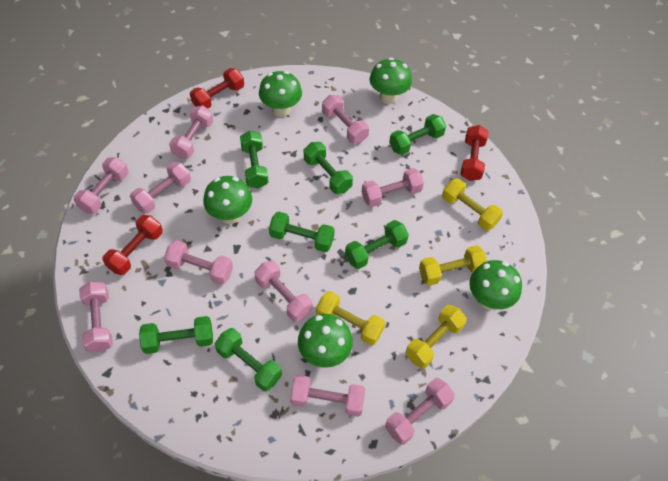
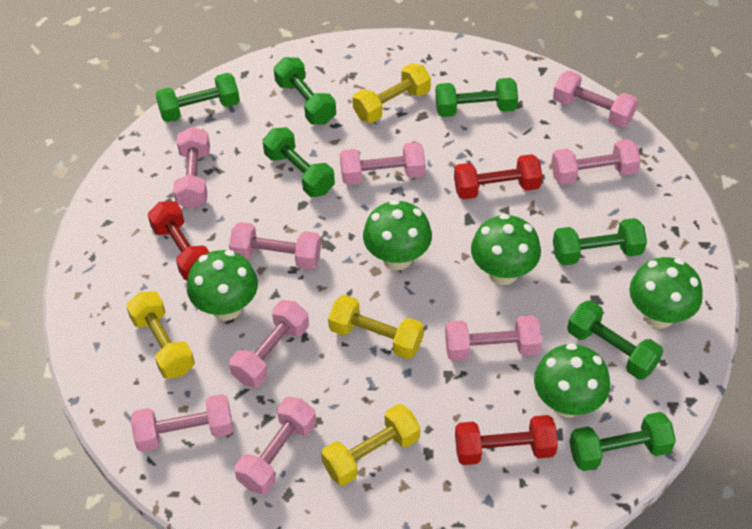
pink dumbbell: 10 -> 9

